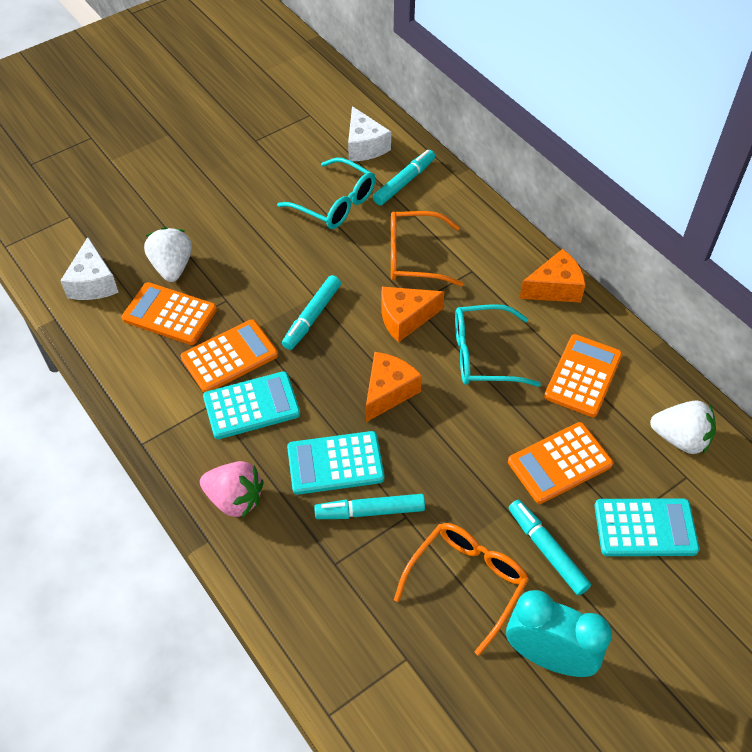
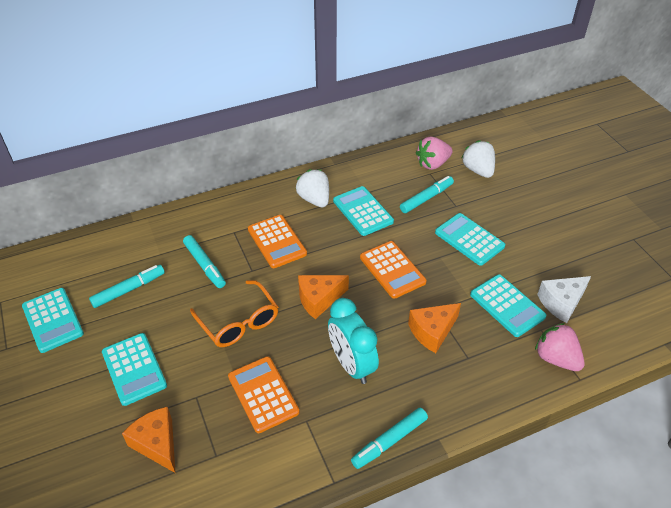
orange calculator: 4 -> 3
orange glasses: 2 -> 1
pink strawberry: 1 -> 2
turquoise calculator: 3 -> 5
turquoise glasses: 2 -> 0
white cheese: 2 -> 1

